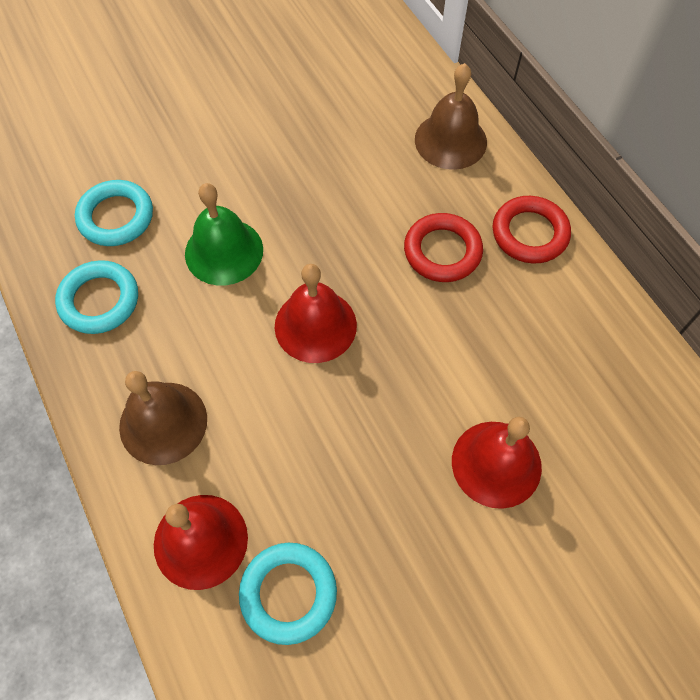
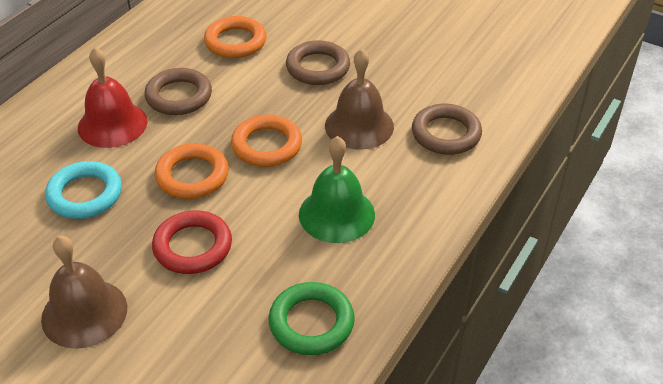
brown ring: 0 -> 3
green ring: 0 -> 1
orange ring: 0 -> 3
red bell: 3 -> 1
red ring: 2 -> 1
turquoise ring: 3 -> 1

